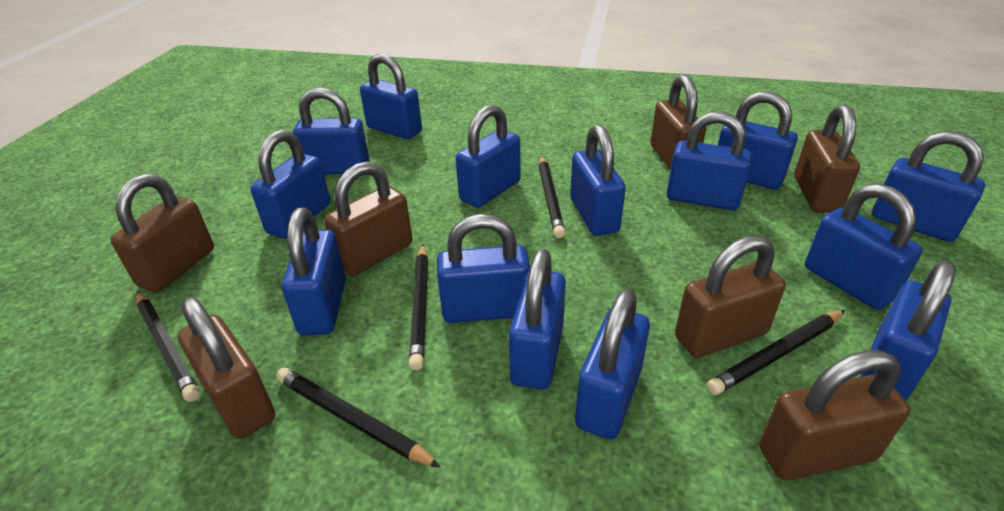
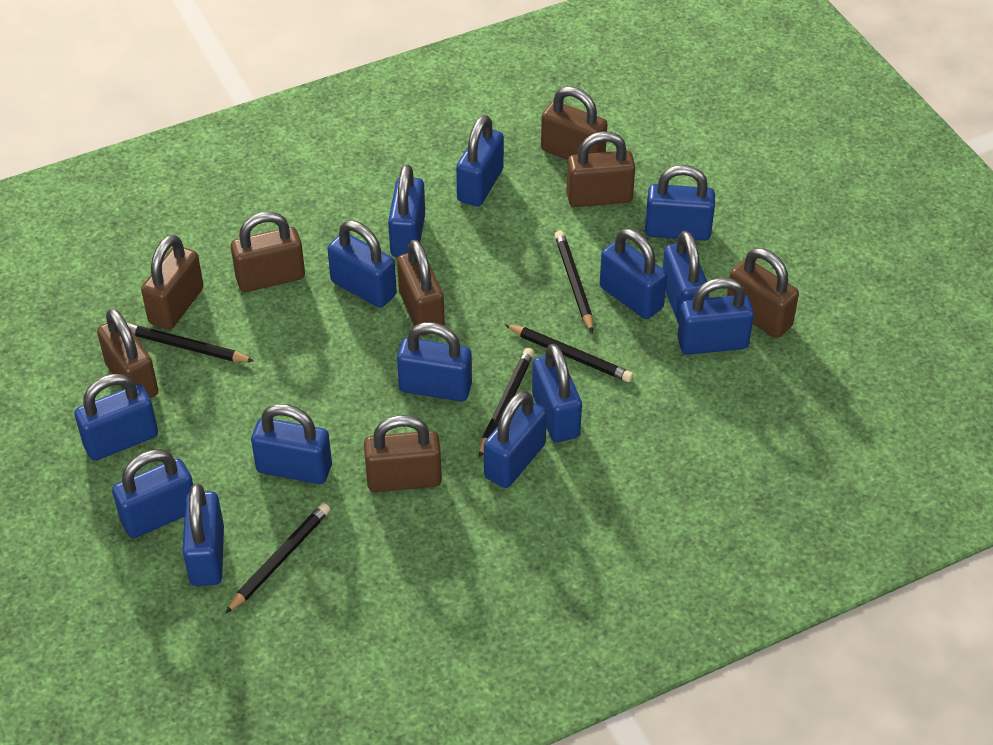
brown padlock: 7 -> 8

